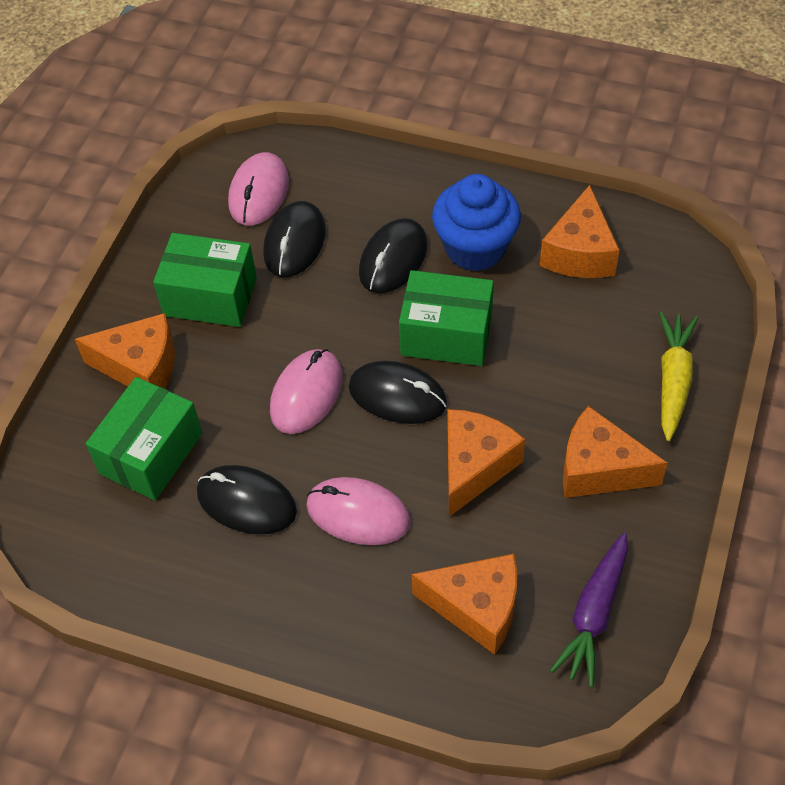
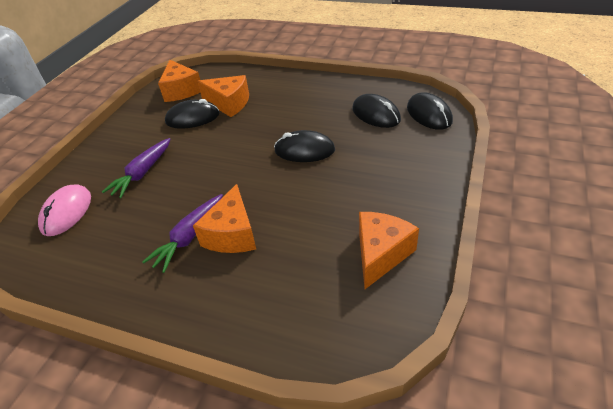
blue cupcake: 1 -> 0
green box: 3 -> 0
orange cheese: 5 -> 4
pink mouse: 3 -> 1
purple carrot: 1 -> 2
yellow carrot: 1 -> 0

